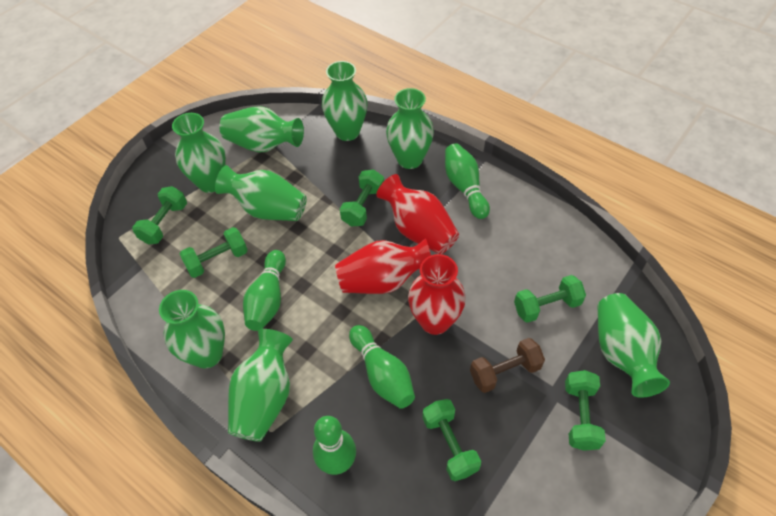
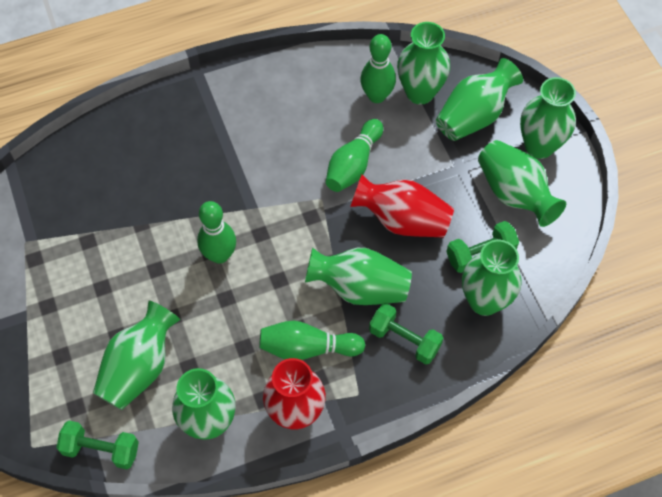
brown dumbbell: 1 -> 0
green dumbbell: 6 -> 3
red vase: 3 -> 2

